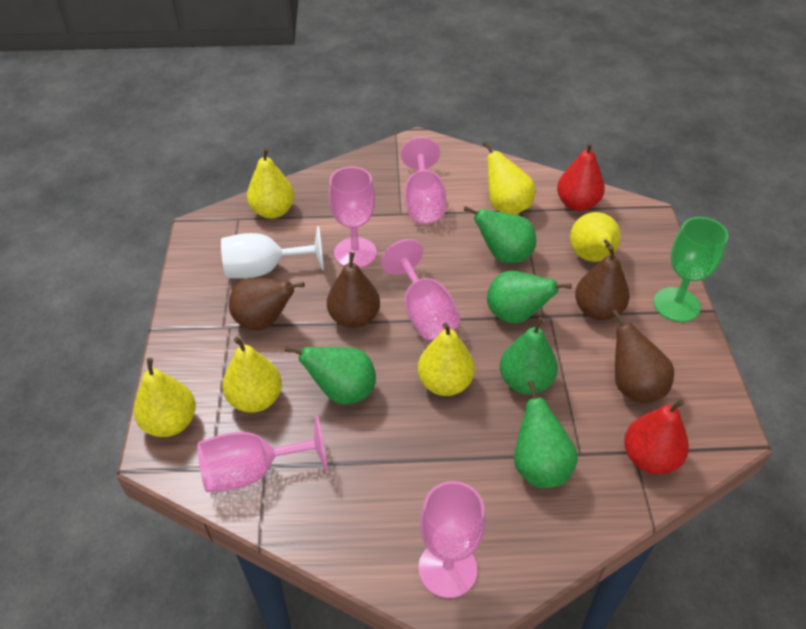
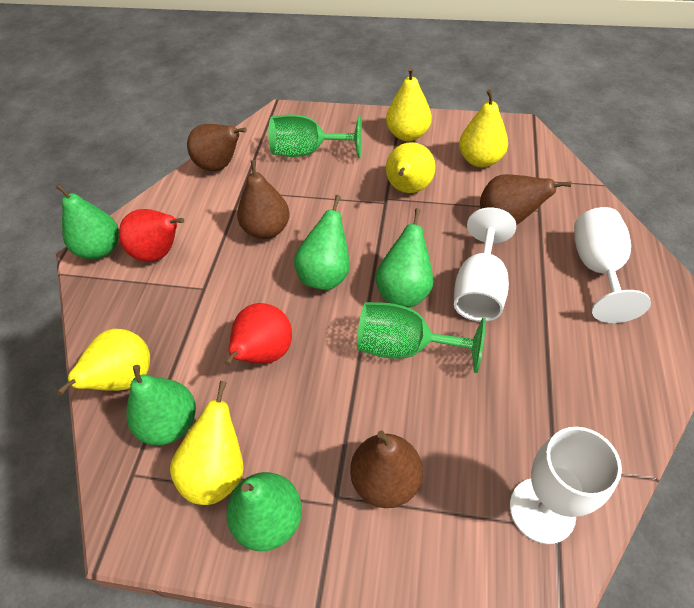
green goblet: 1 -> 2
pink goblet: 5 -> 0
white goblet: 1 -> 3
yellow pear: 6 -> 5

